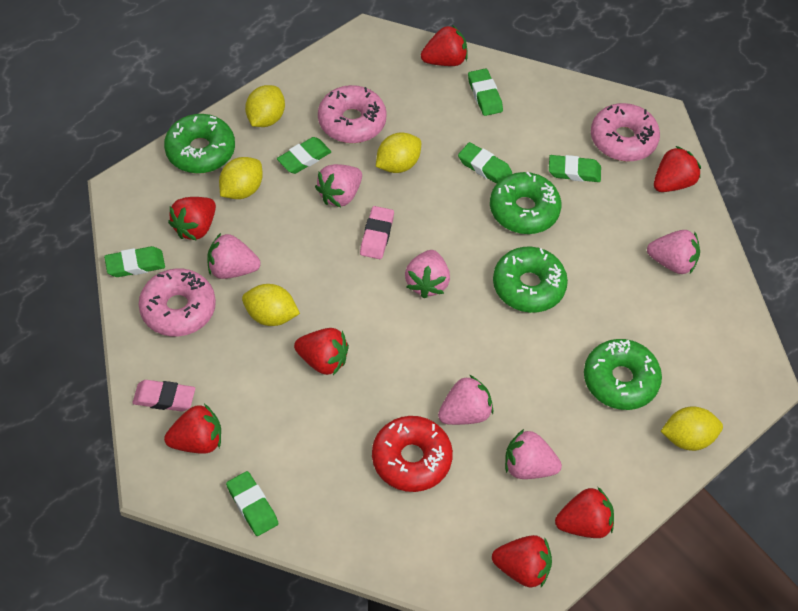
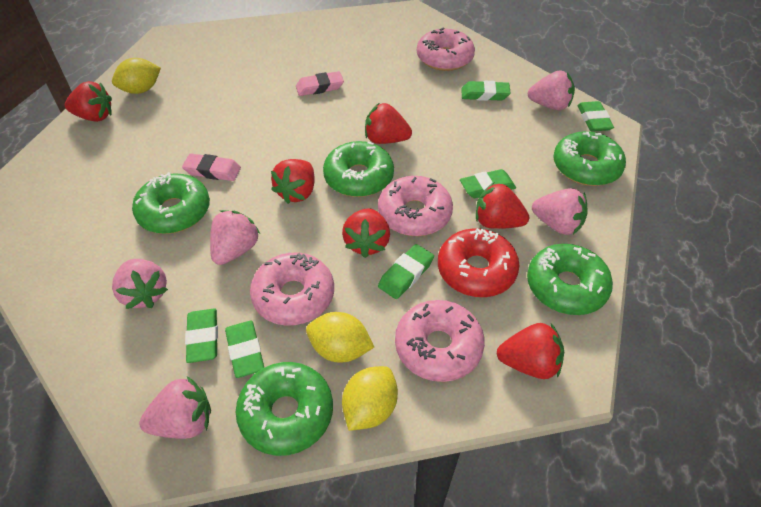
green donut: 4 -> 5
pink donut: 3 -> 4
pink strawberry: 6 -> 5
red strawberry: 7 -> 6
yellow lemon: 5 -> 3

